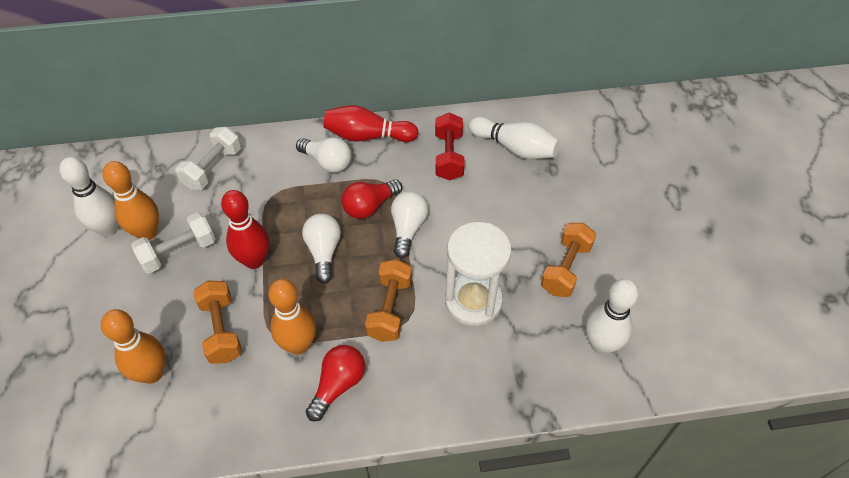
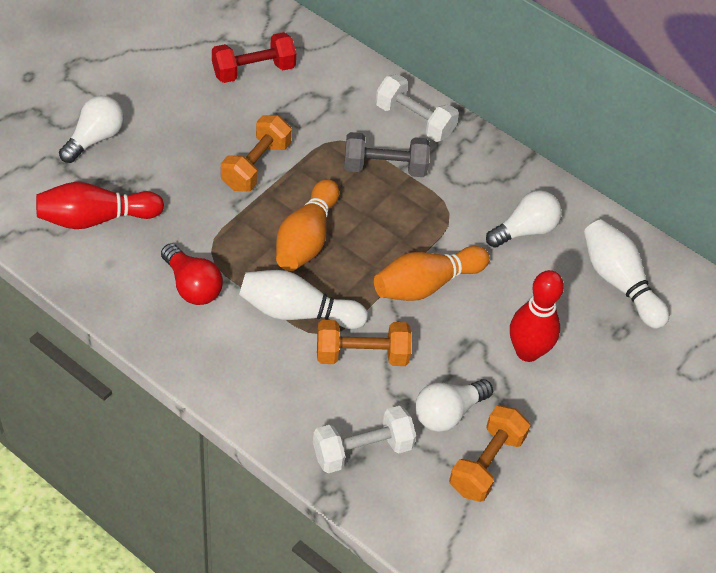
grey dumbbell: 0 -> 1
orange bowling pin: 3 -> 2
red light bulb: 2 -> 1
white bowling pin: 3 -> 2
white hourglass: 1 -> 0

